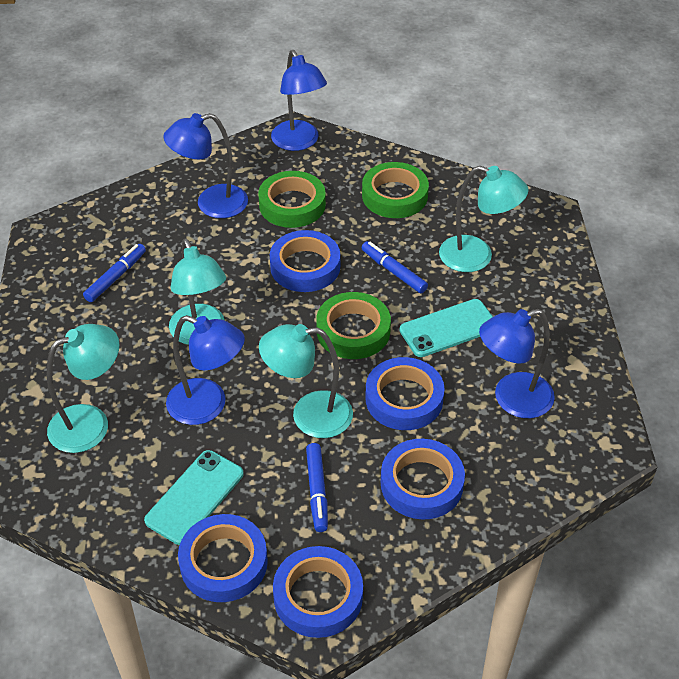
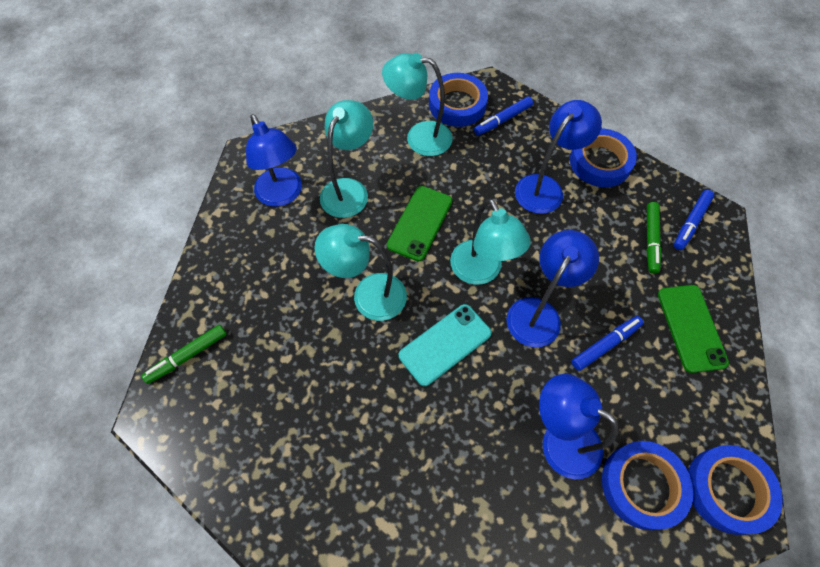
blue tape: 5 -> 4
green marker: 0 -> 2
green phone: 0 -> 2
green tape: 3 -> 0
turquoise phone: 2 -> 1

